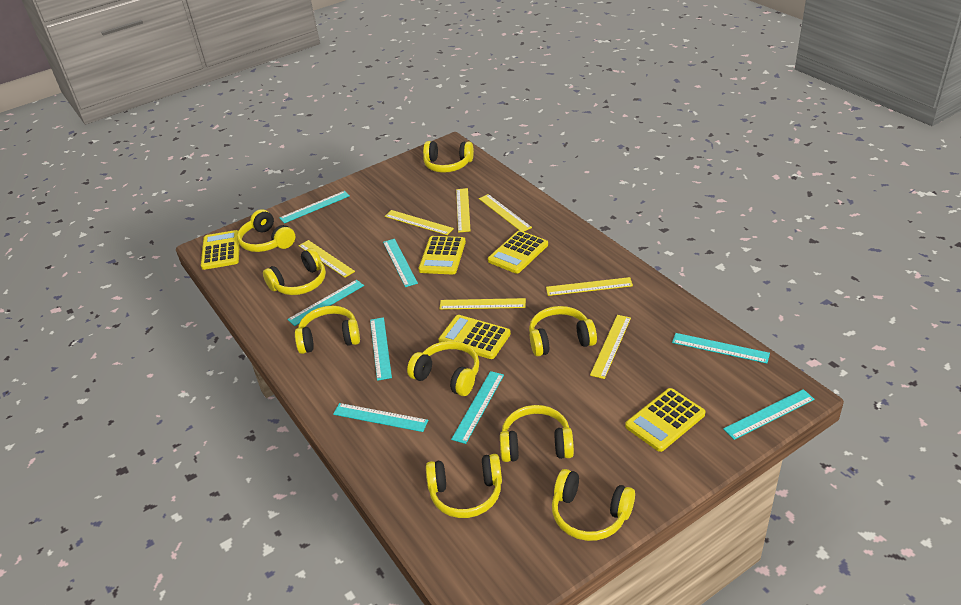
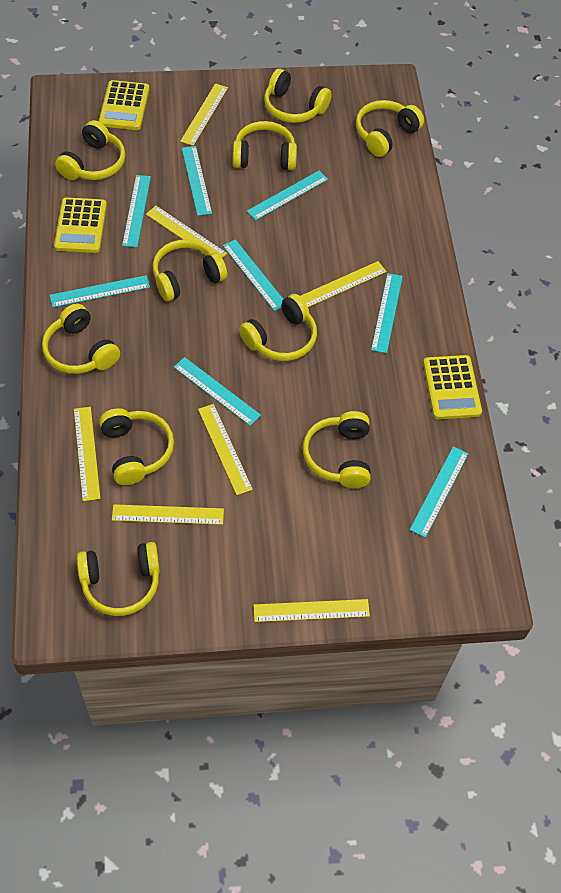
yellow calculator: 5 -> 3
yellow headphones: 9 -> 10

